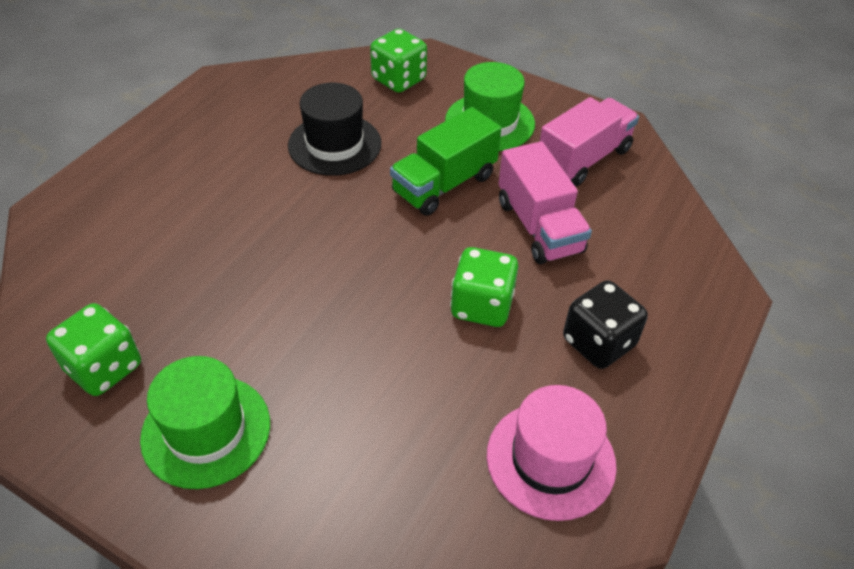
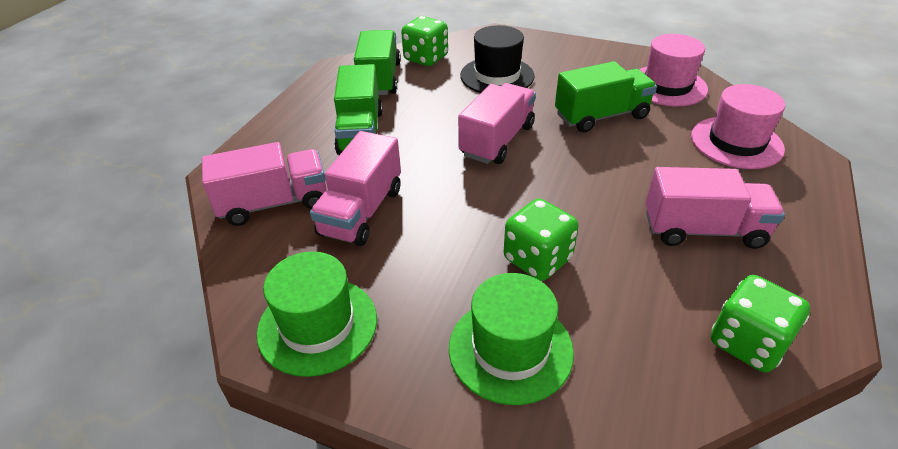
black dice: 1 -> 0
green truck: 1 -> 3
pink hat: 1 -> 2
pink truck: 2 -> 4

